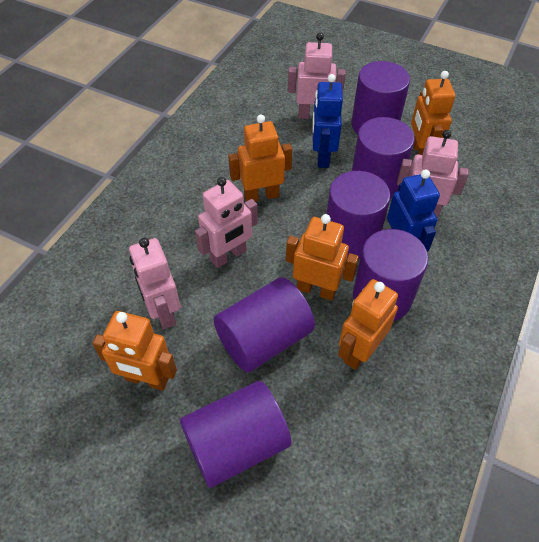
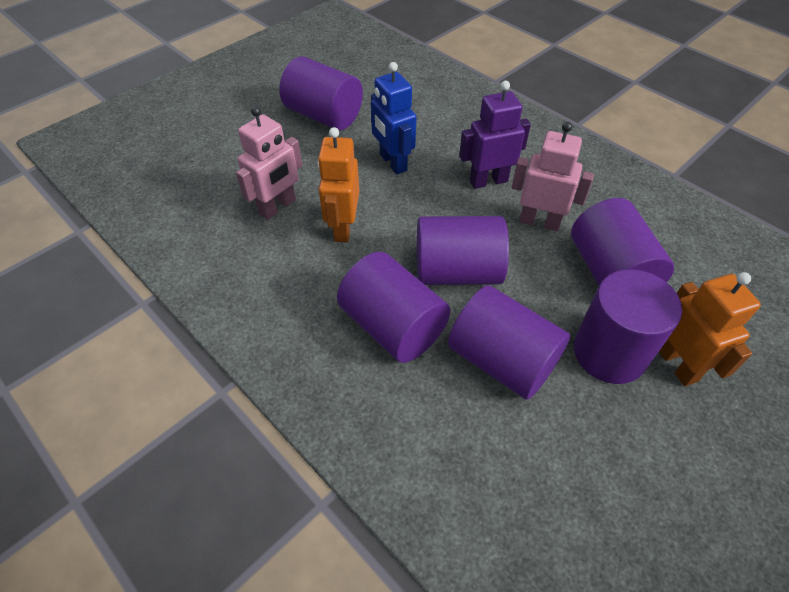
blue robot: 2 -> 1
orange robot: 5 -> 2
pink robot: 4 -> 2
purple robot: 0 -> 1

